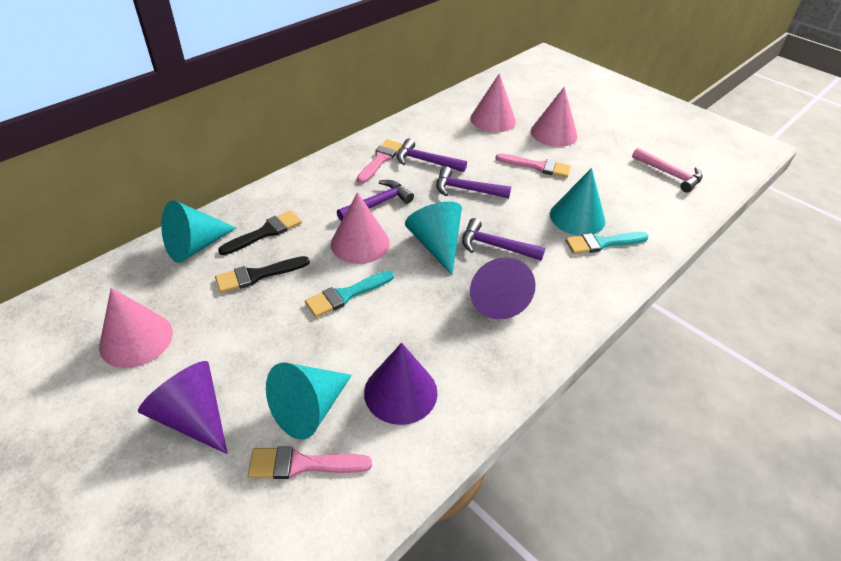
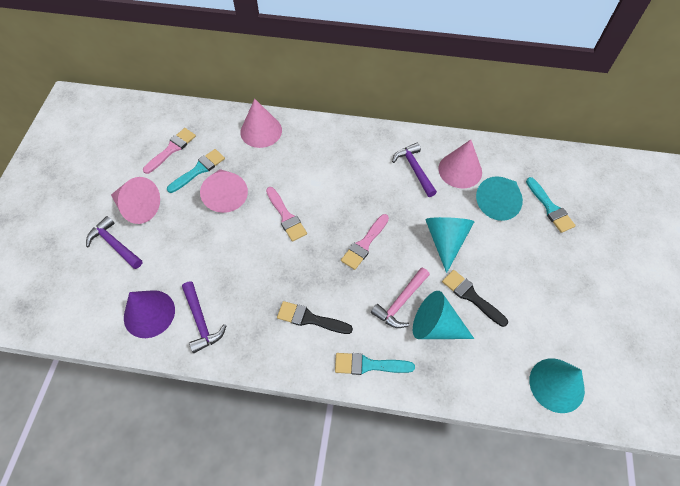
purple cone: 3 -> 1
purple hammer: 4 -> 3
turquoise brush: 2 -> 3

